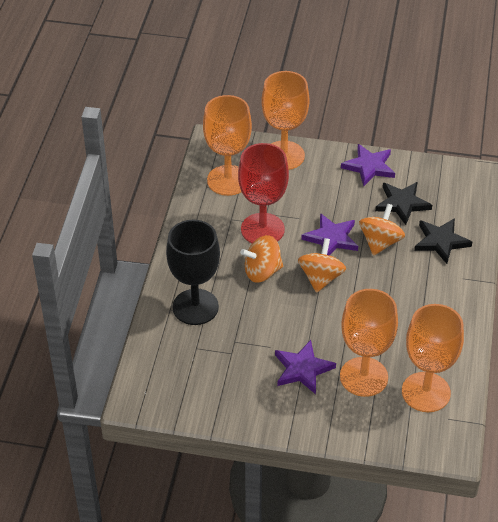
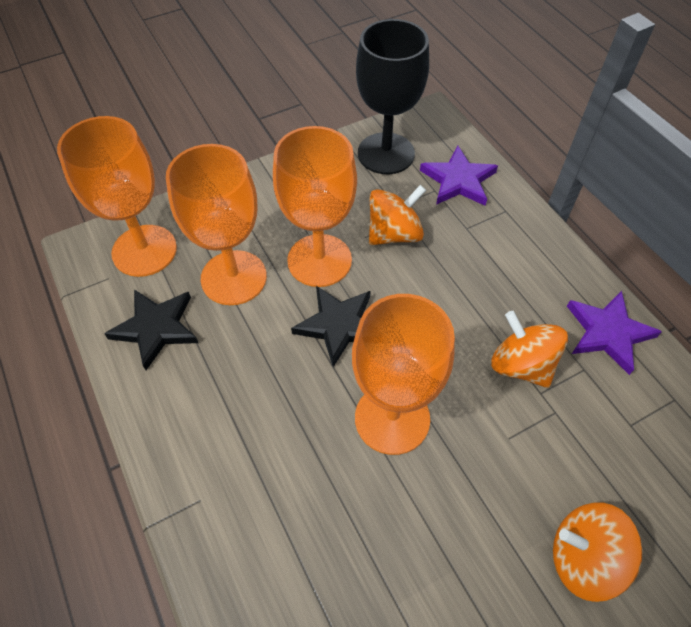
purple star: 3 -> 2
red goblet: 1 -> 0

